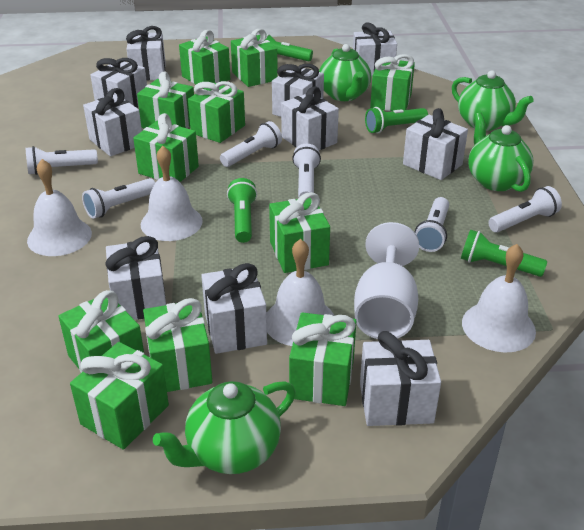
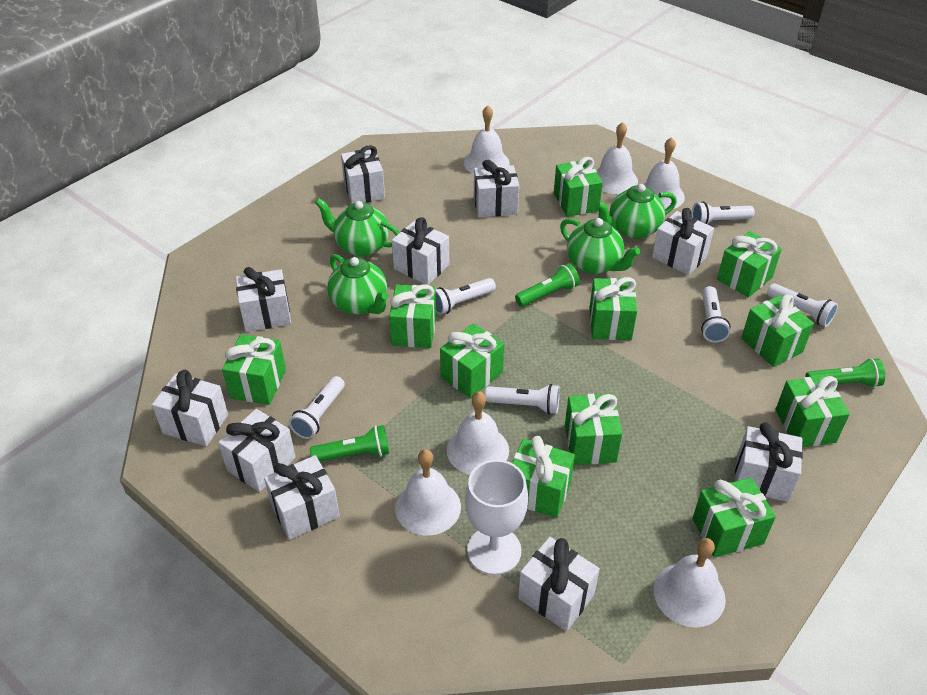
green flashlight: 4 -> 3
white bell: 4 -> 6

